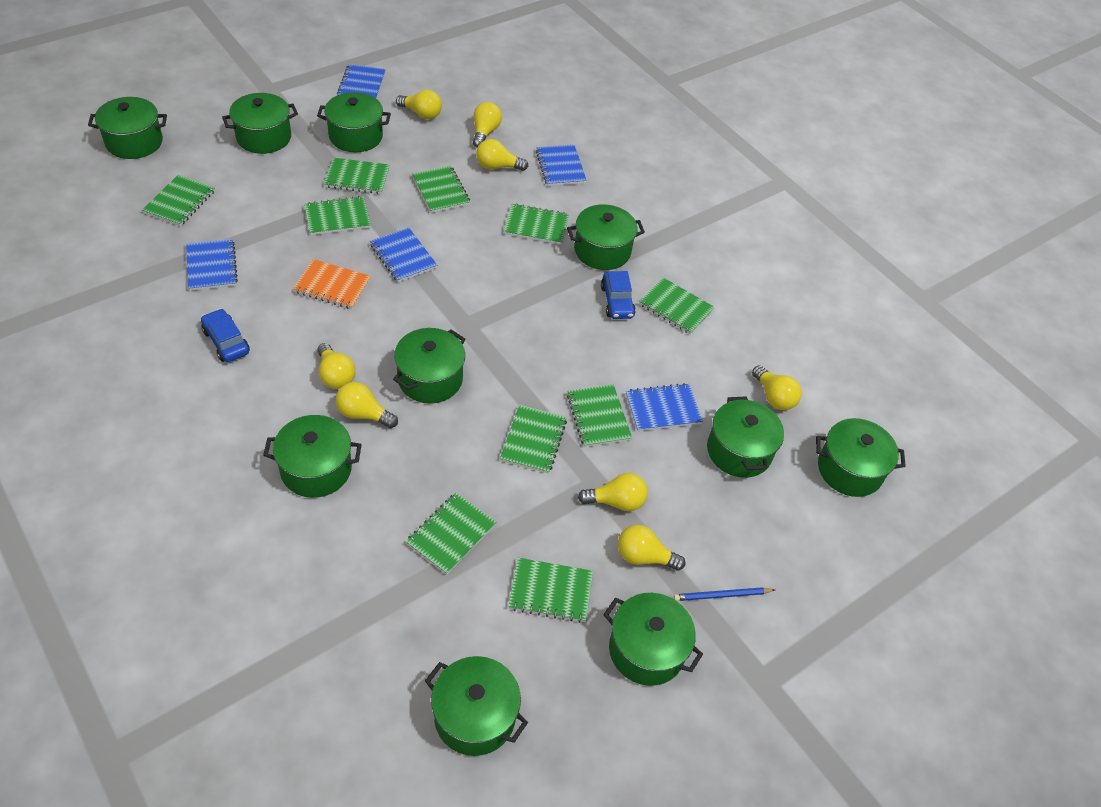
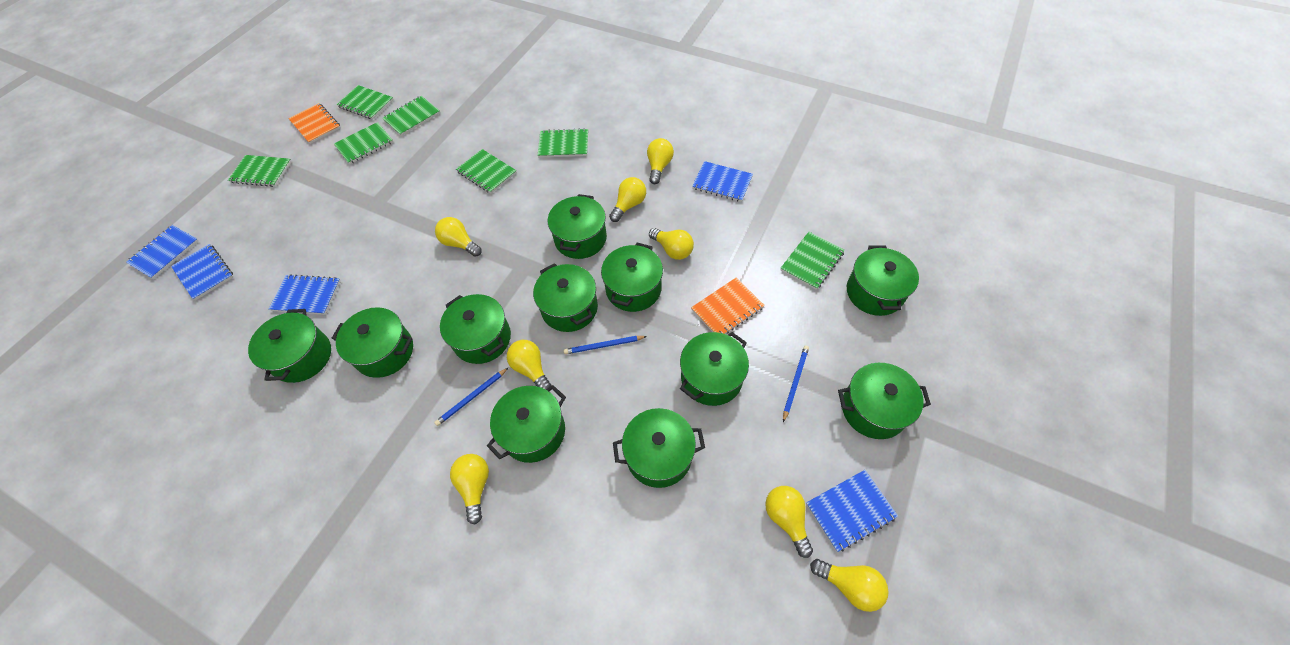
blue car: 2 -> 0
blue pencil: 1 -> 3
green notebook: 10 -> 7
green pot: 10 -> 11
orange notebook: 1 -> 2

